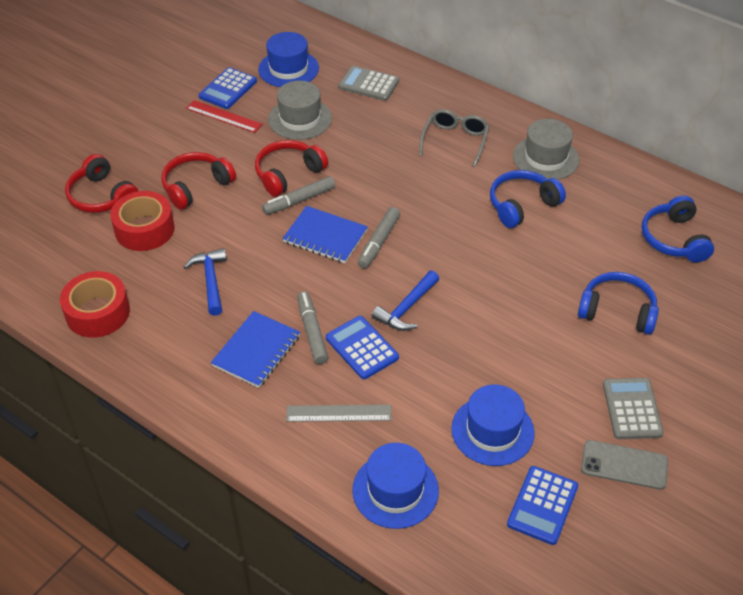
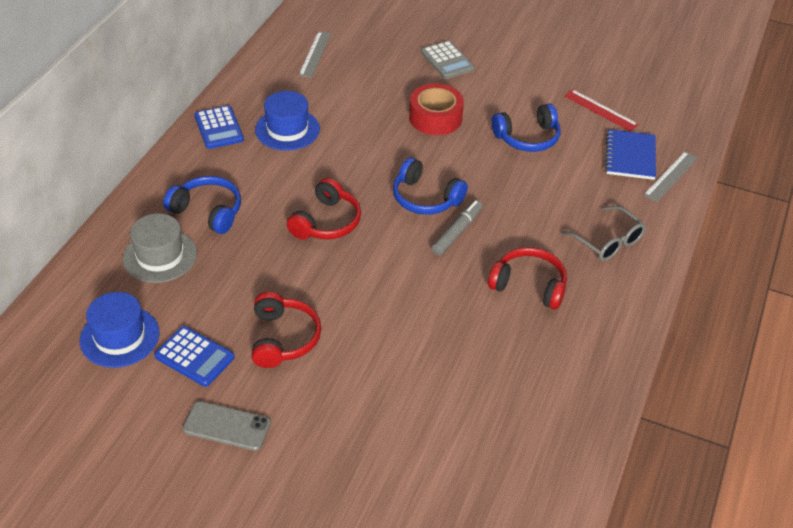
blue calculator: 3 -> 2
blue hammer: 2 -> 0
blue hat: 3 -> 2
blue notebook: 2 -> 1
grey calculator: 2 -> 1
grey hat: 2 -> 1
grey marker: 3 -> 1
grey ruler: 1 -> 2
red tape: 2 -> 1

